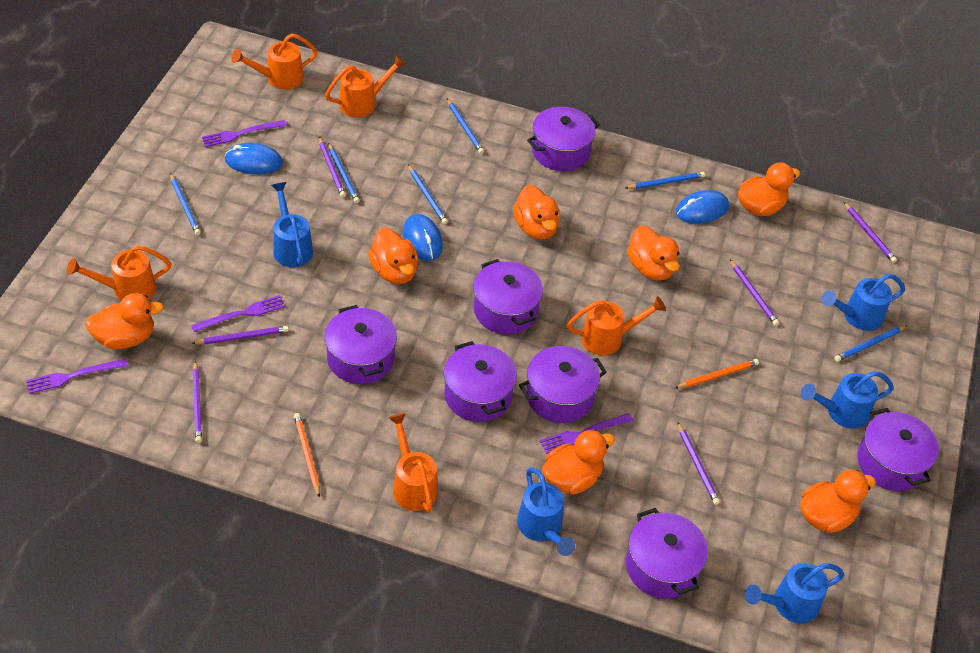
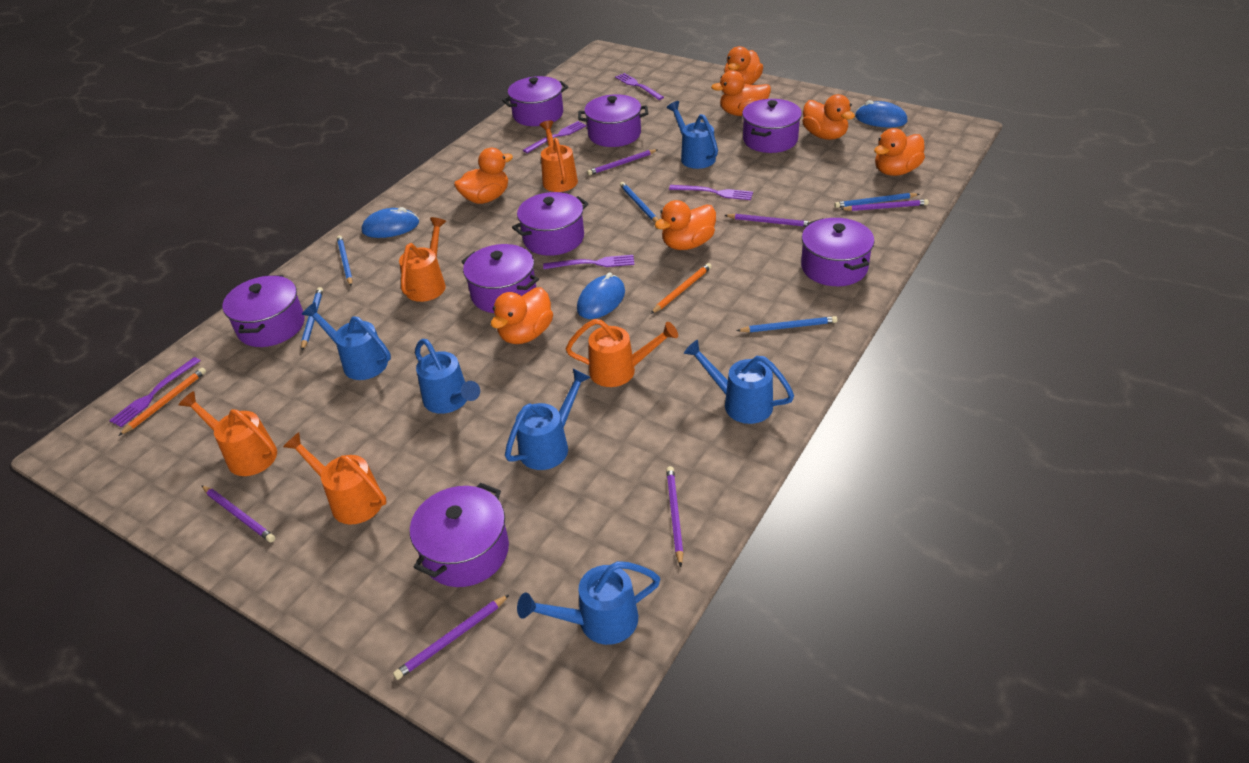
blue pencil: 6 -> 5
blue watering can: 5 -> 6
purple fork: 4 -> 5
purple pot: 7 -> 8

